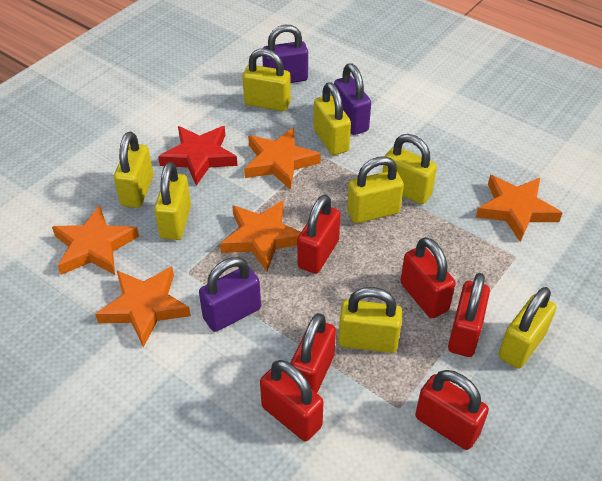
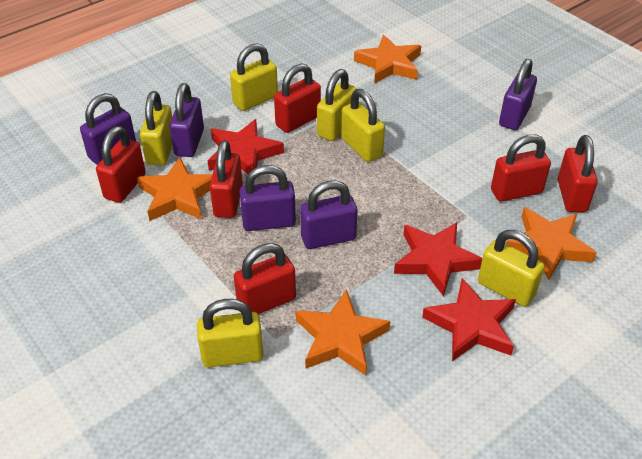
orange star: 5 -> 4
purple padlock: 3 -> 5
red star: 1 -> 3
yellow padlock: 8 -> 6

